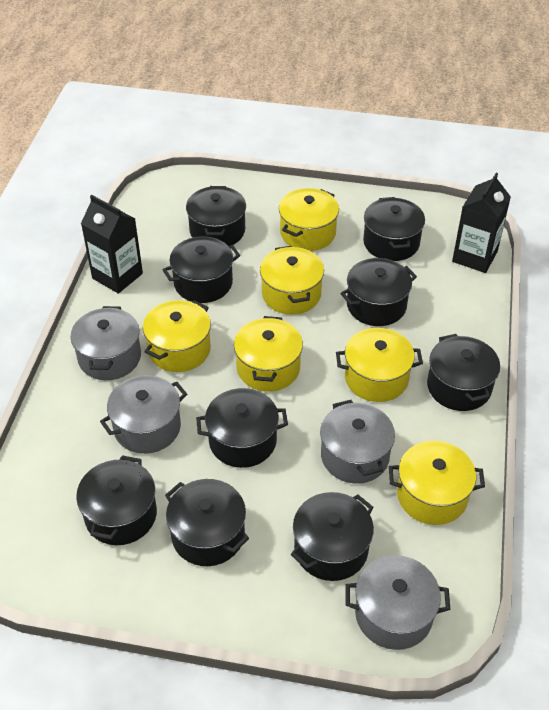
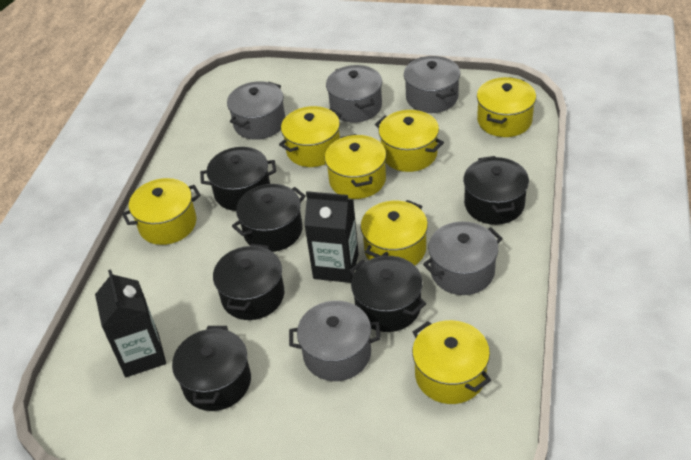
black pot: 9 -> 6
grey pot: 4 -> 5
yellow pot: 6 -> 7

